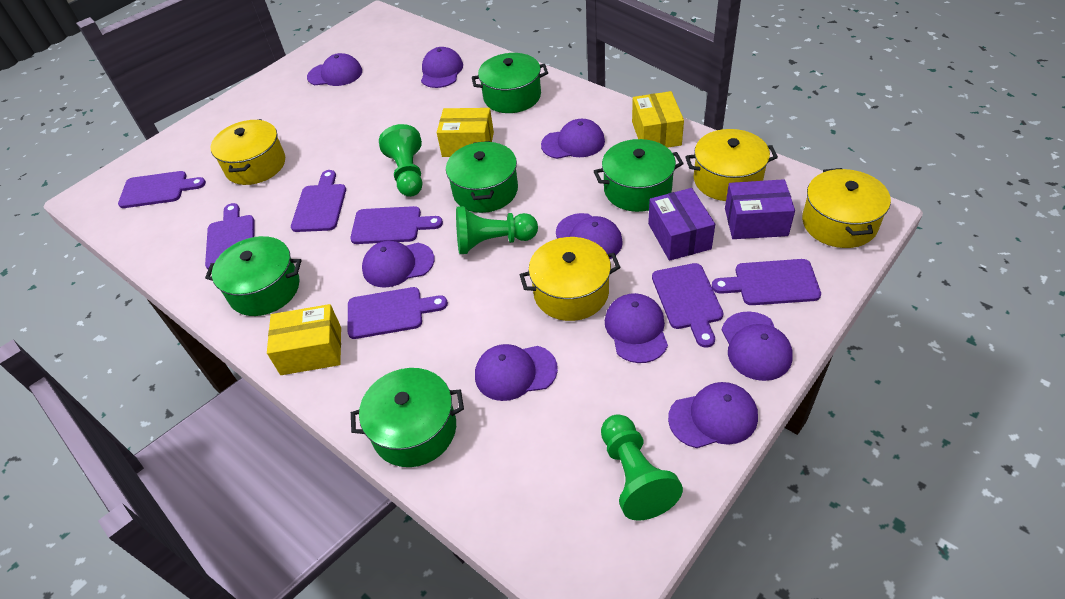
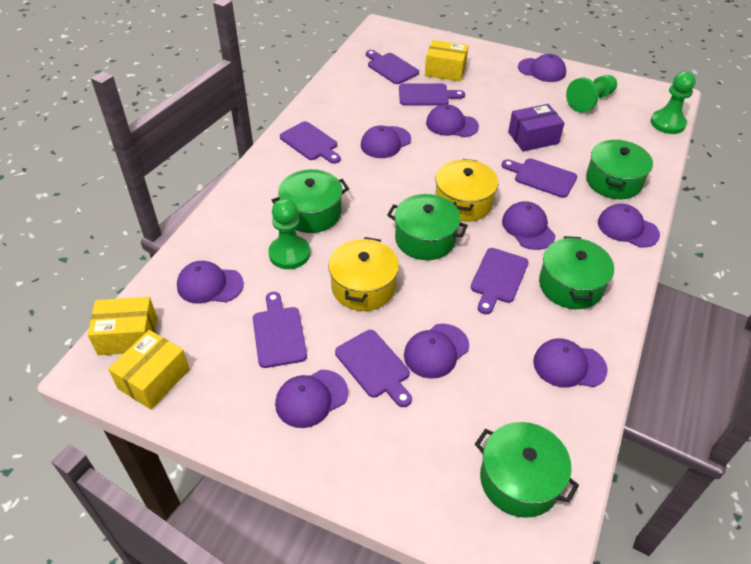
purple box: 2 -> 1
yellow pot: 4 -> 2

